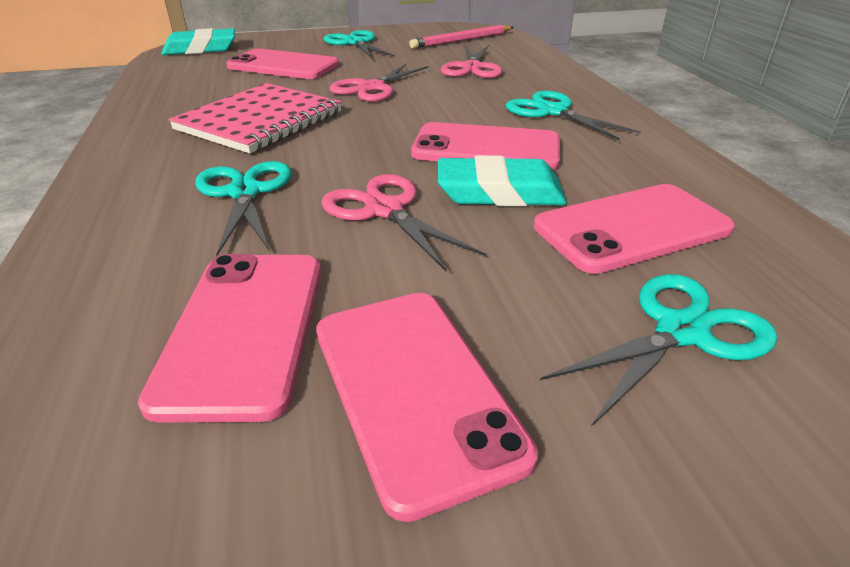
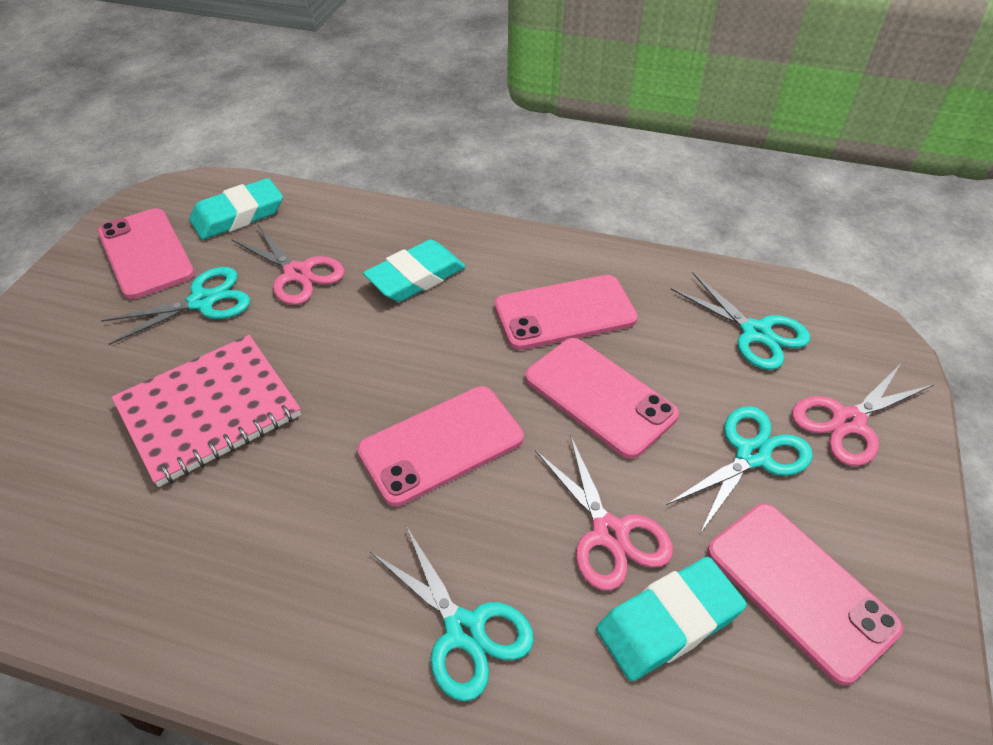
pink pencil: 1 -> 0
turquoise eraser: 2 -> 3

